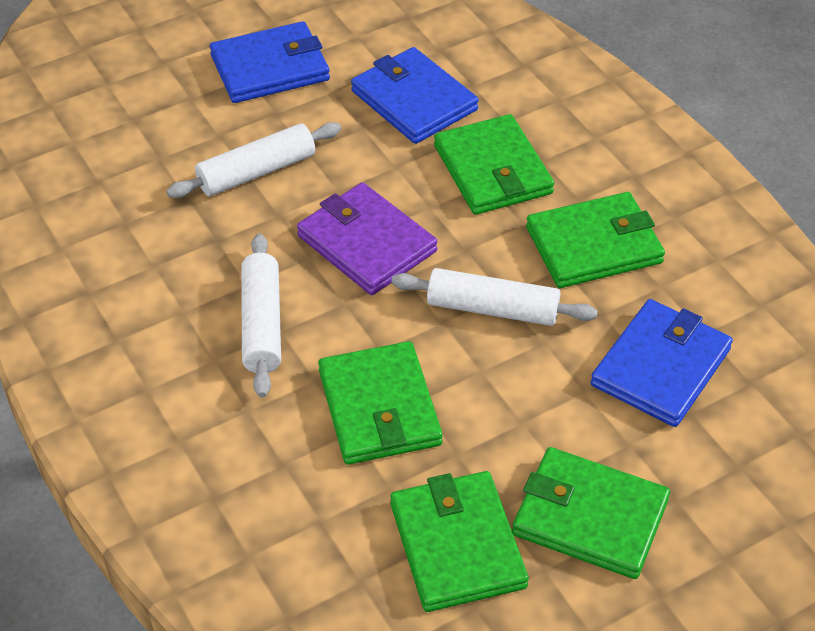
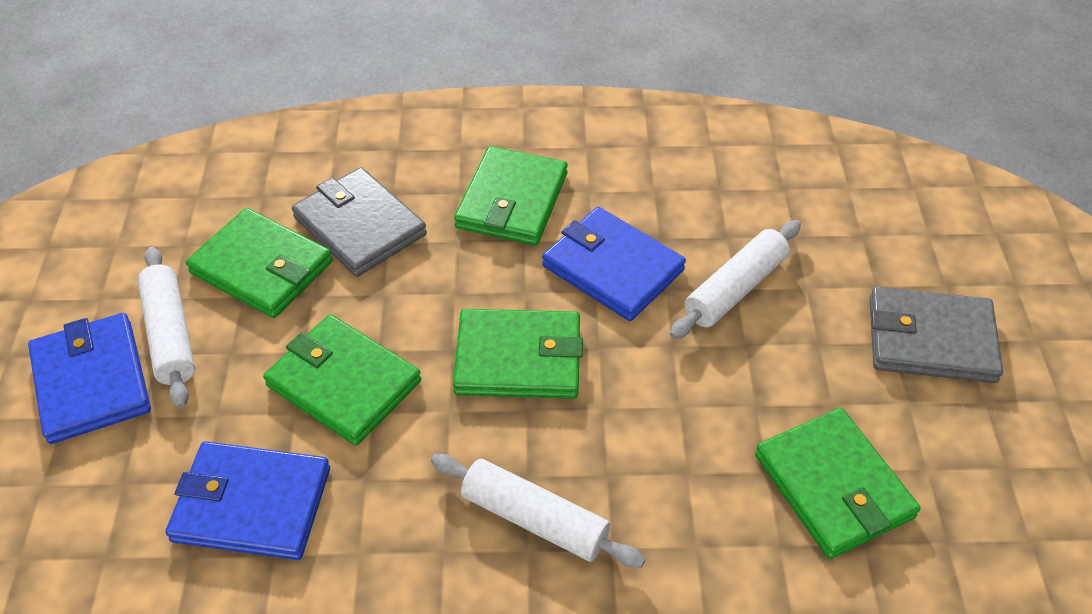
grey wallet: 0 -> 2
purple wallet: 1 -> 0

